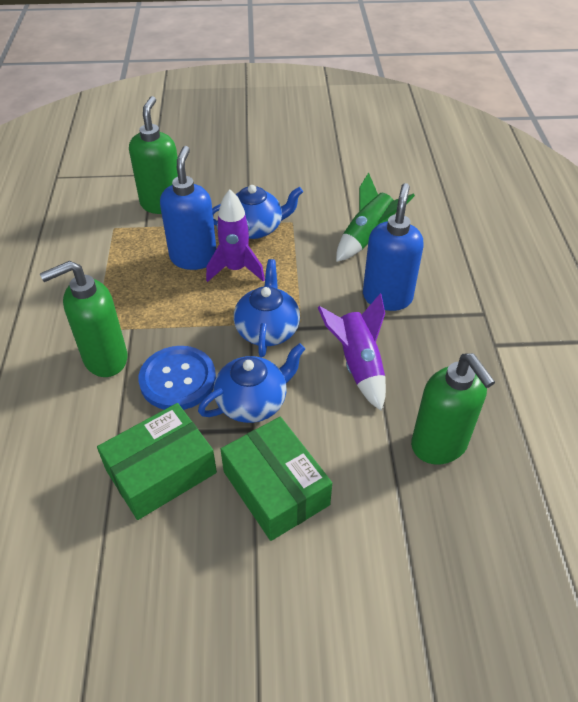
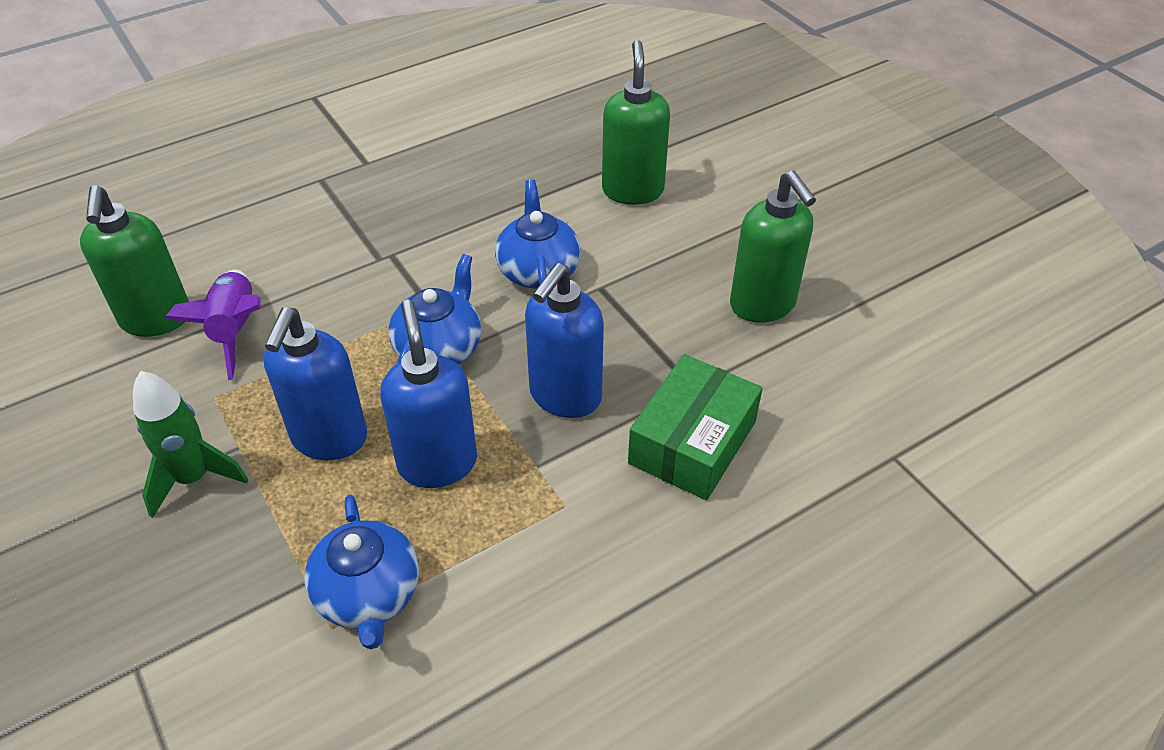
blue button: 1 -> 0
blue soap dispenser: 2 -> 3
green box: 2 -> 1
purple rocket: 2 -> 1

